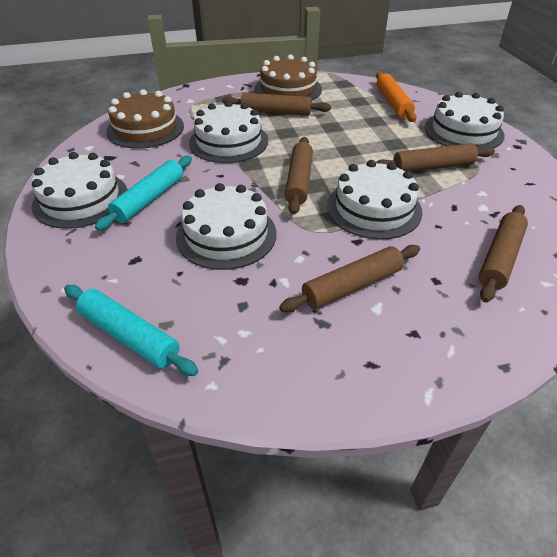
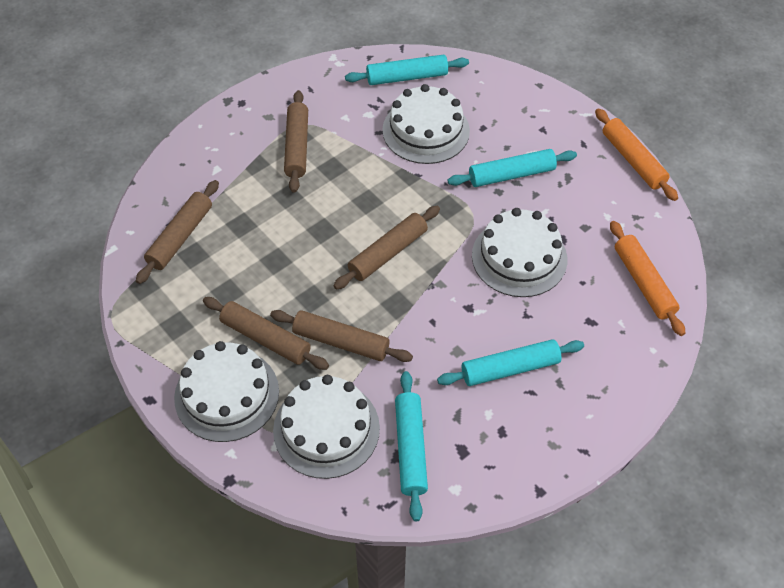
brown cake: 2 -> 0
orange rolling pin: 1 -> 2
turquoise rolling pin: 2 -> 4
white cake: 5 -> 4

